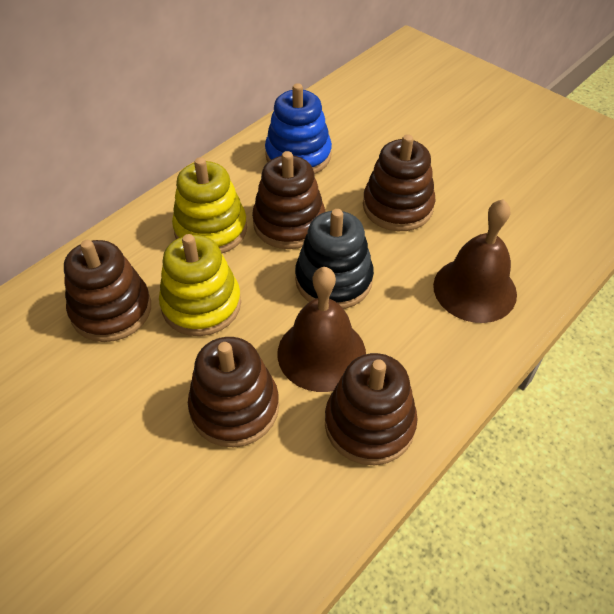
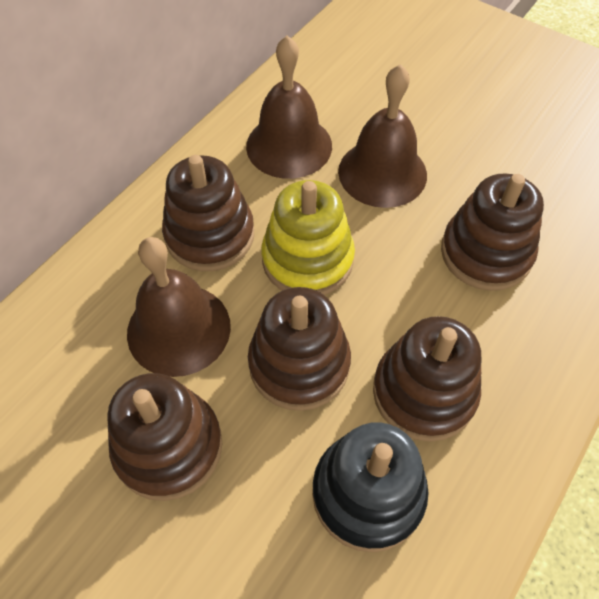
blue stacking toy: 1 -> 0
brown bell: 2 -> 3
yellow stacking toy: 2 -> 1

